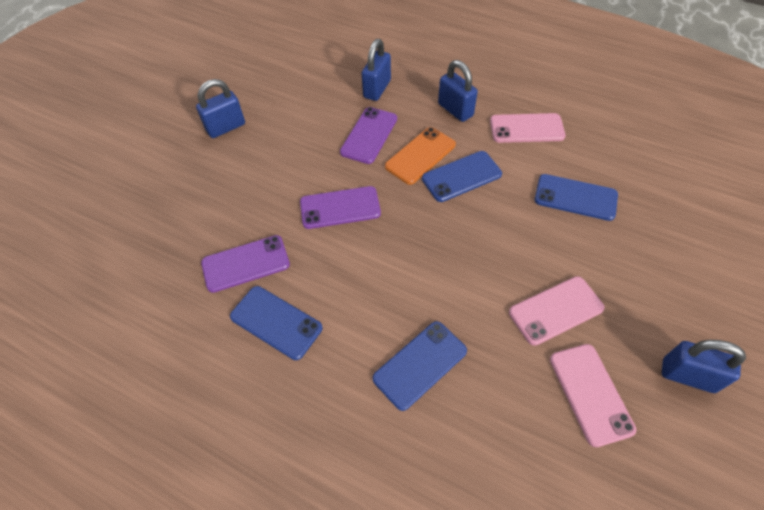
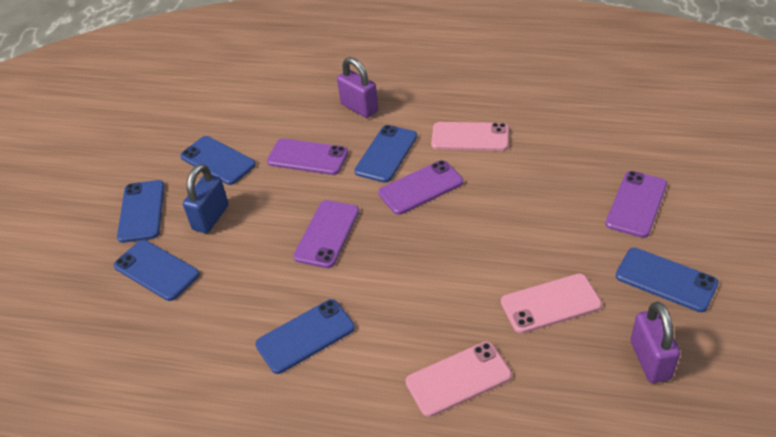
blue padlock: 4 -> 1
blue phone: 4 -> 6
orange phone: 1 -> 0
purple padlock: 0 -> 2
purple phone: 3 -> 4

